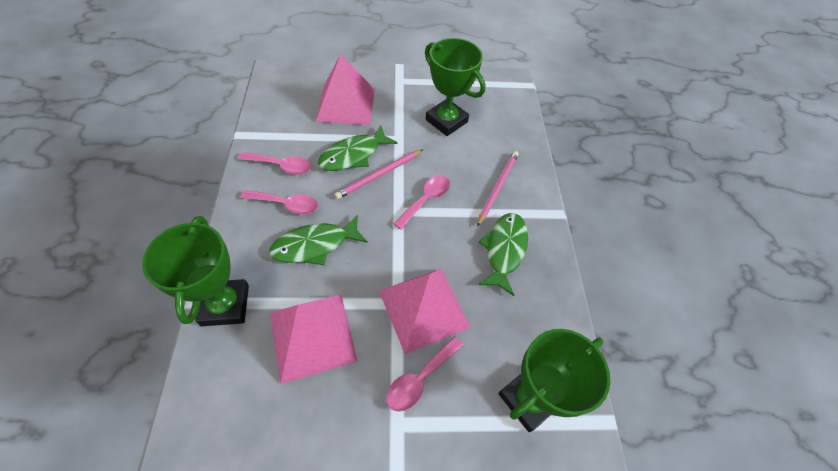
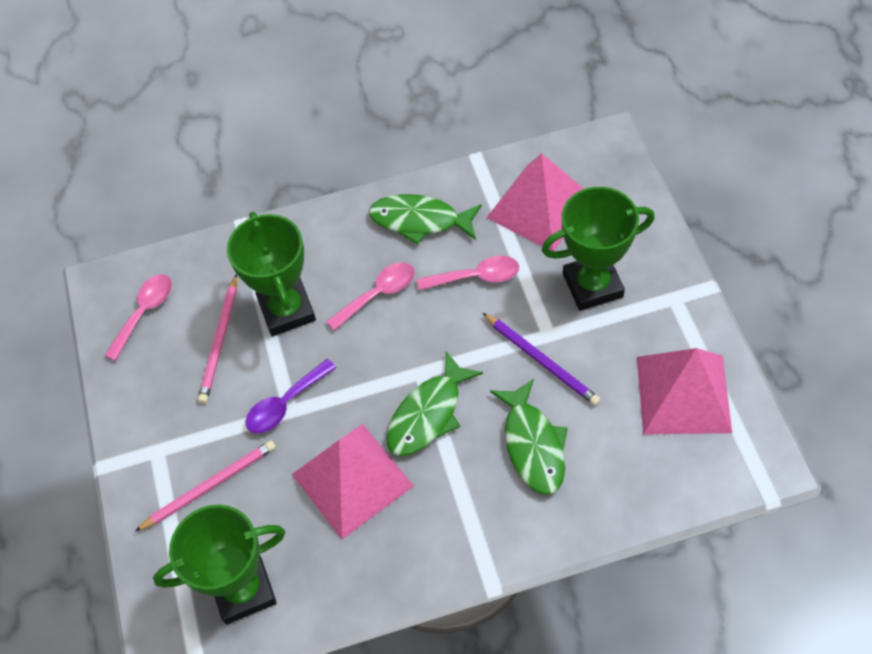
pink spoon: 4 -> 3
purple pencil: 0 -> 1
purple spoon: 0 -> 1

